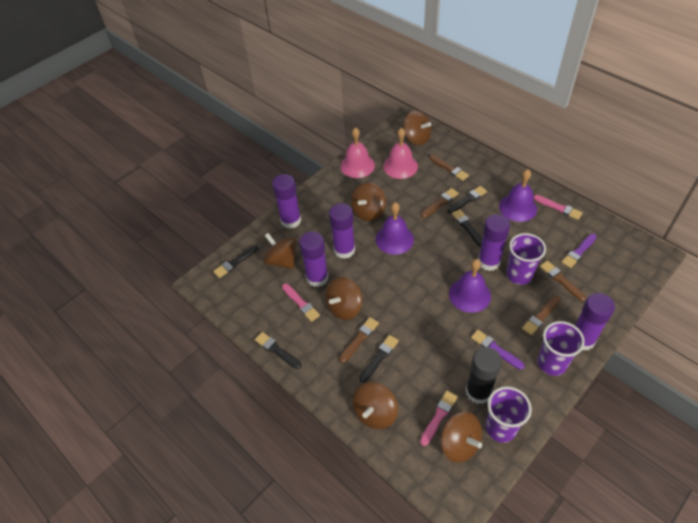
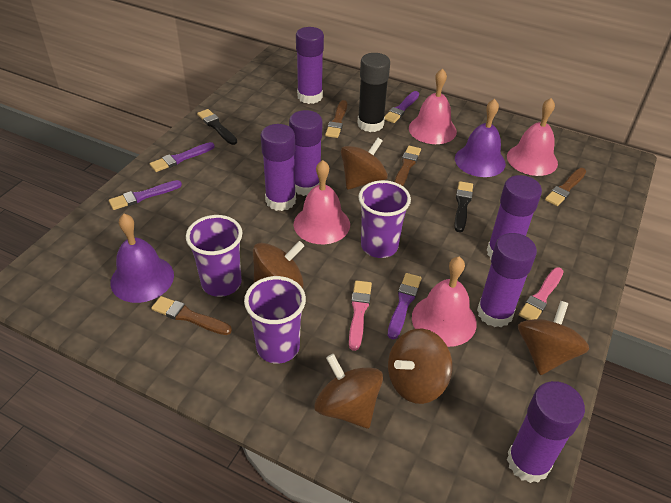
black brush: 5 -> 2
brown brush: 5 -> 4
brown spinning top: 6 -> 5
pink bell: 2 -> 4
pink brush: 3 -> 2
purple bell: 3 -> 2
purple brush: 2 -> 4
purple glue stick: 5 -> 6

